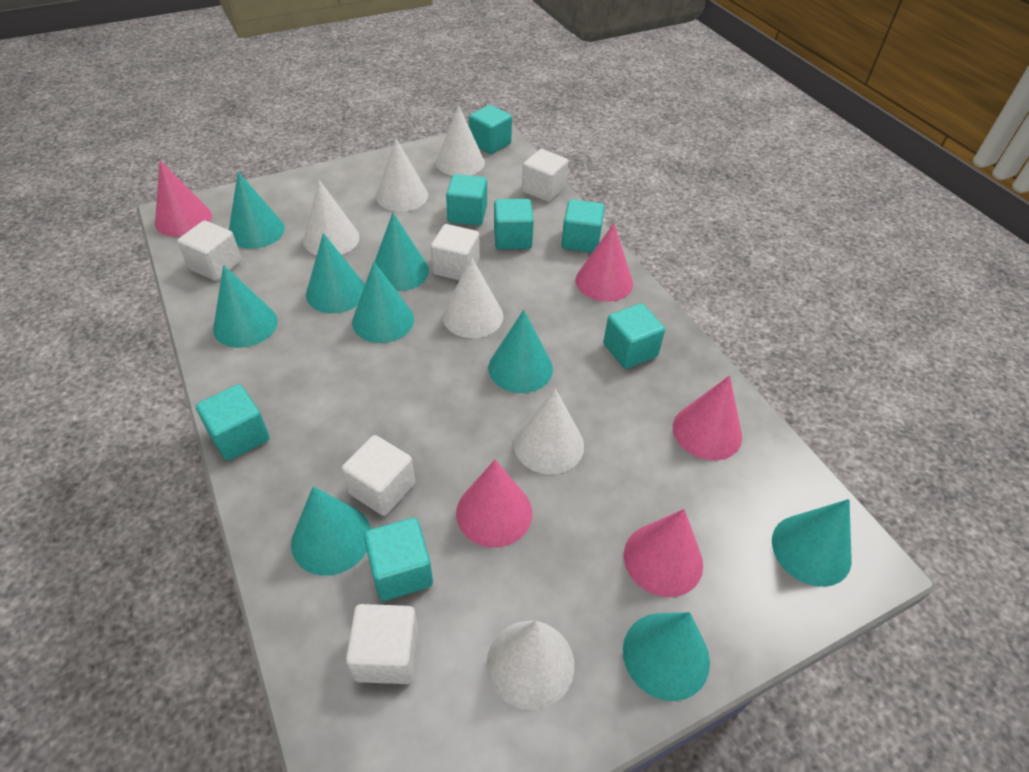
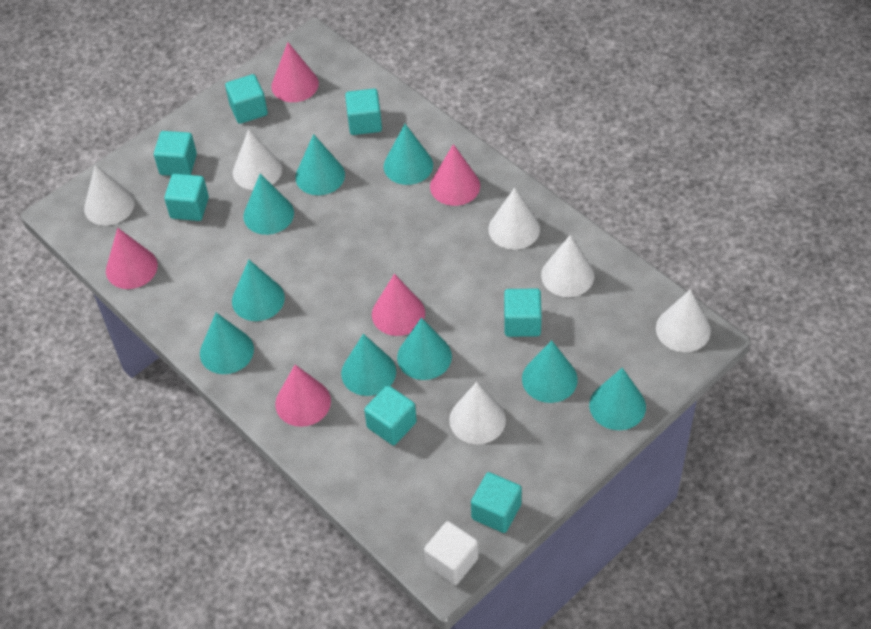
white cube: 5 -> 1

